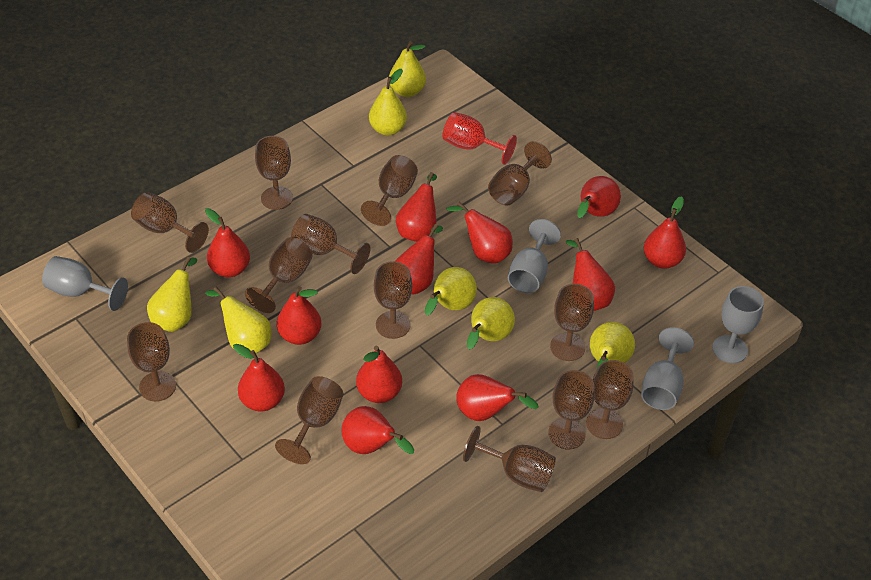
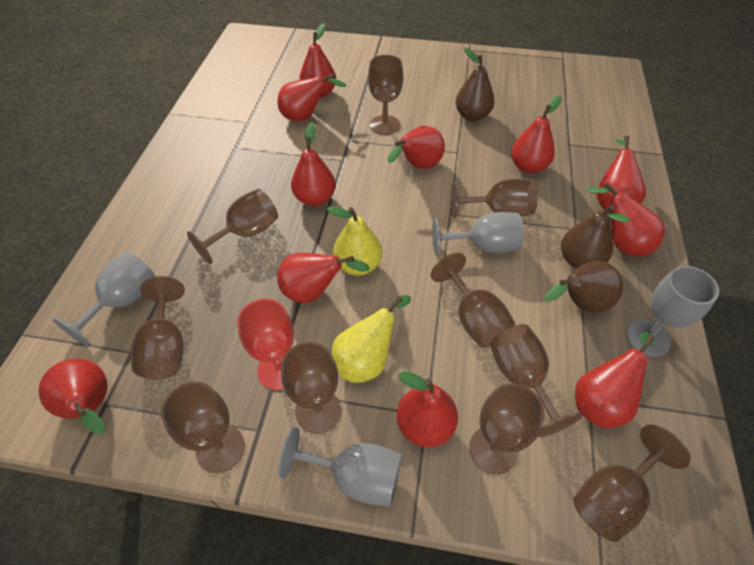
brown goblet: 13 -> 10
brown pear: 0 -> 3
red pear: 12 -> 11
yellow pear: 7 -> 2

